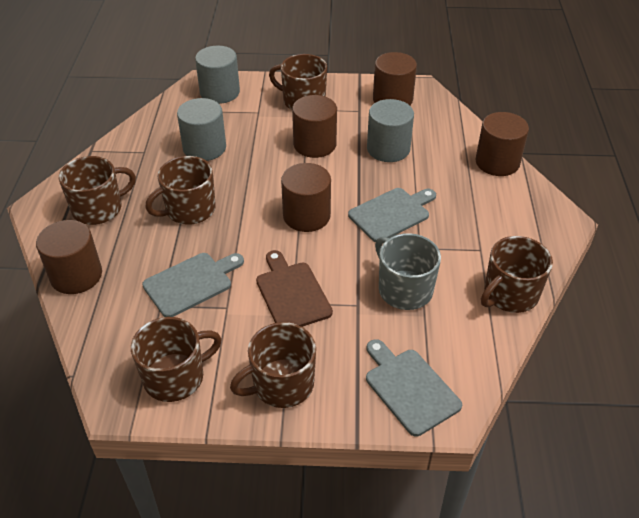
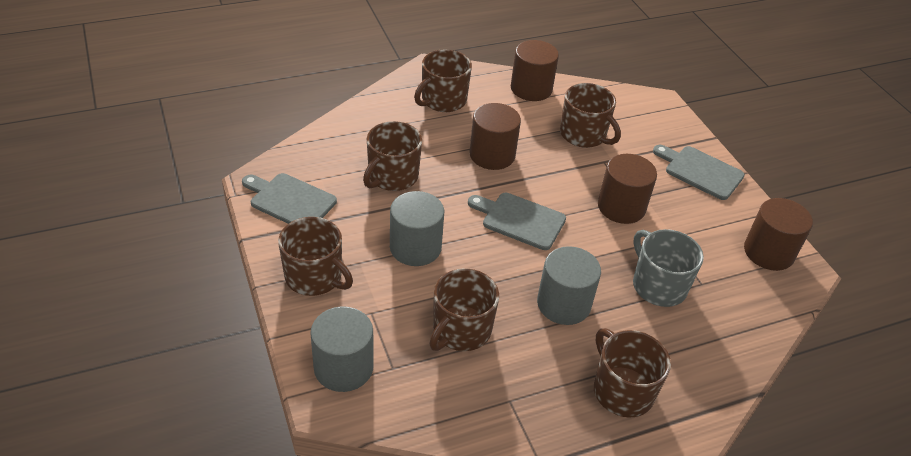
brown cutting board: 1 -> 0
brown cylinder: 5 -> 4

